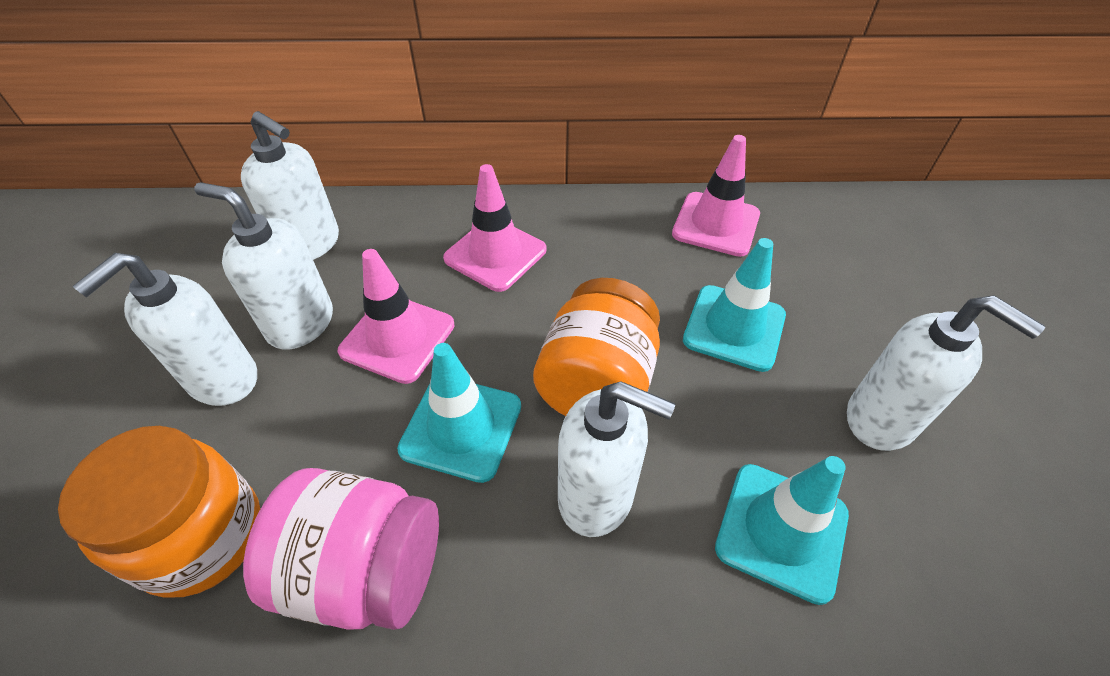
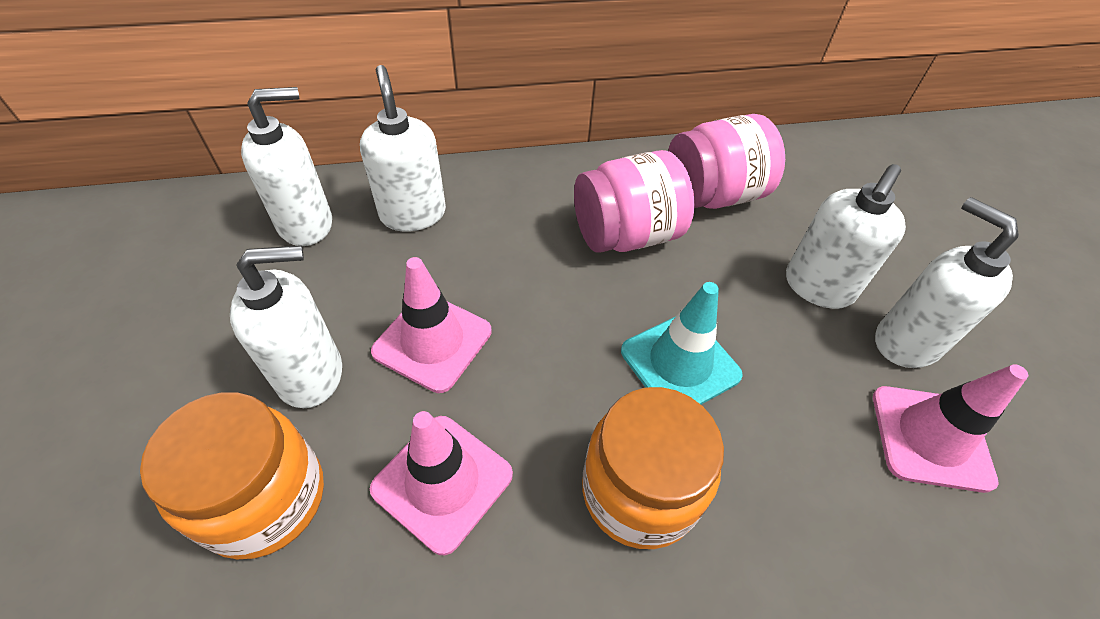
pink jar: 1 -> 2
turquoise traffic cone: 3 -> 1

